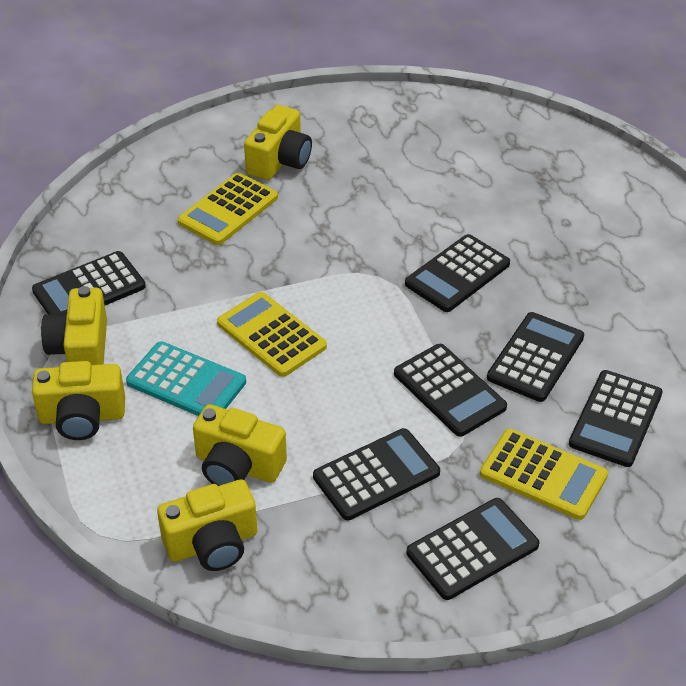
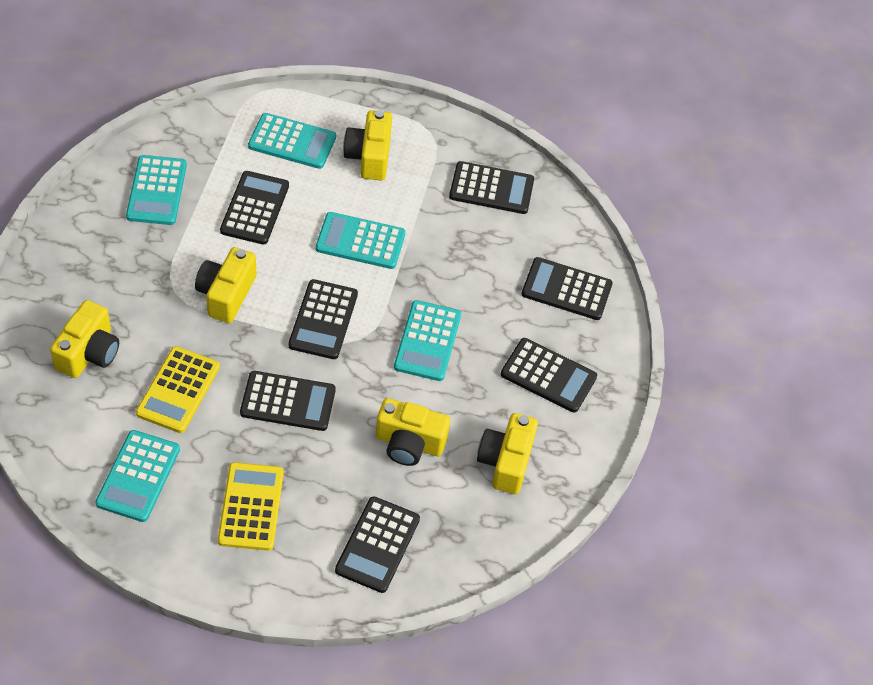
turquoise calculator: 1 -> 5
yellow calculator: 3 -> 2

